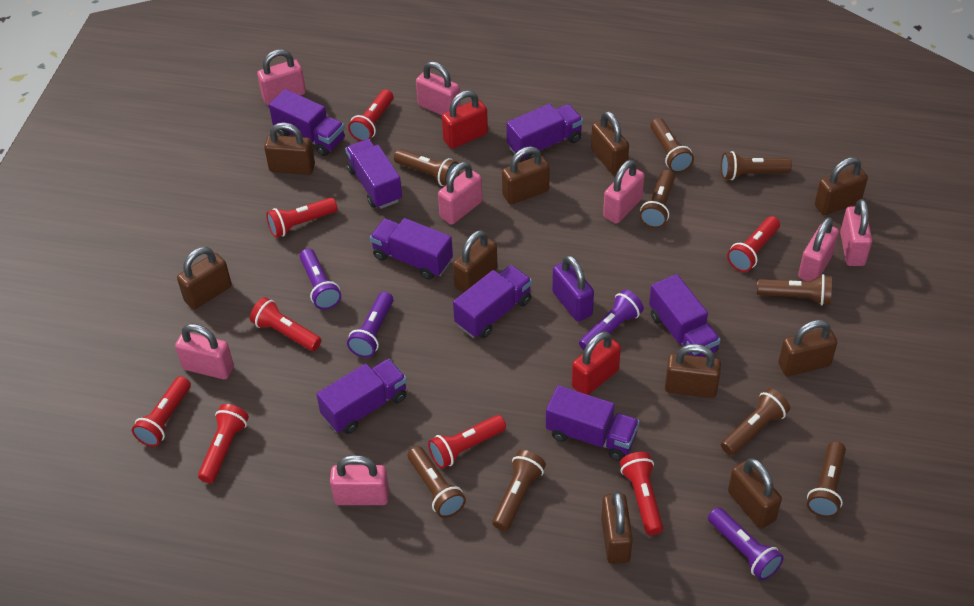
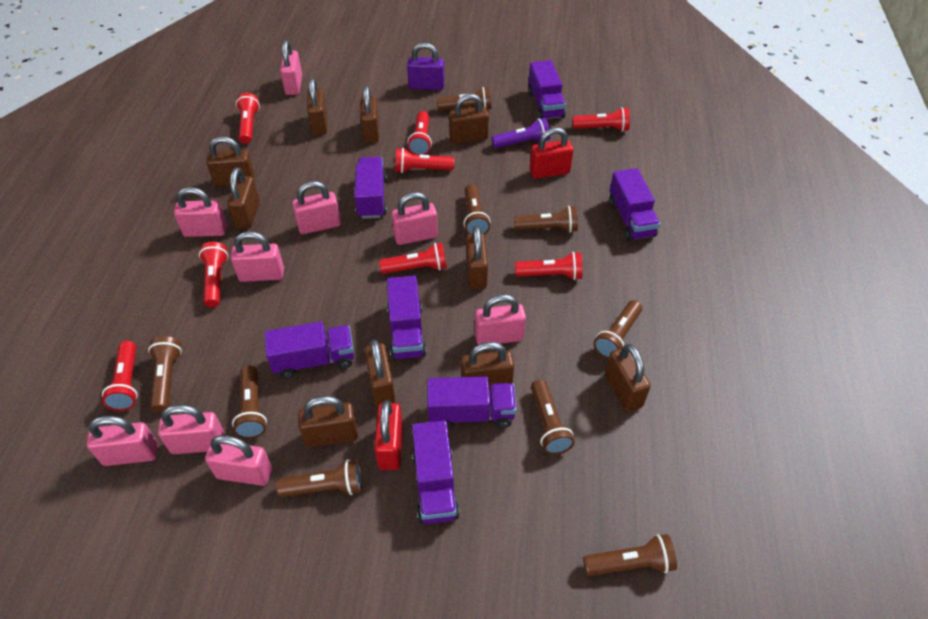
pink padlock: 8 -> 9
purple flashlight: 4 -> 1
purple truck: 8 -> 7

